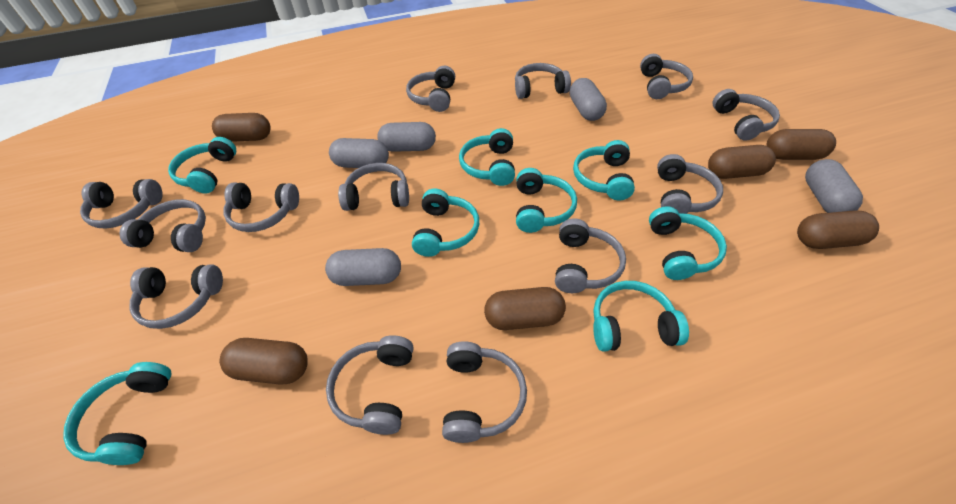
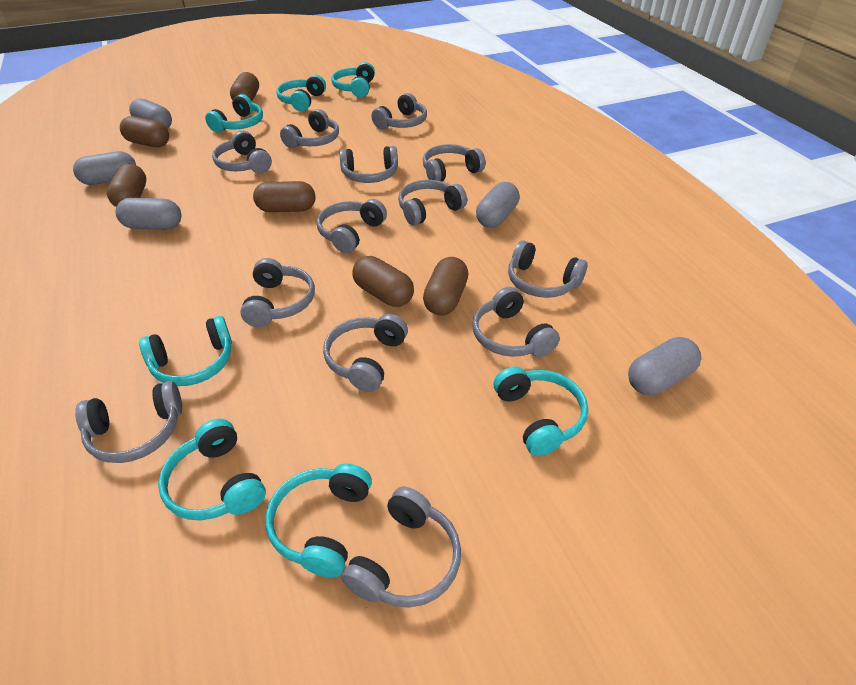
turquoise headphones: 8 -> 7

